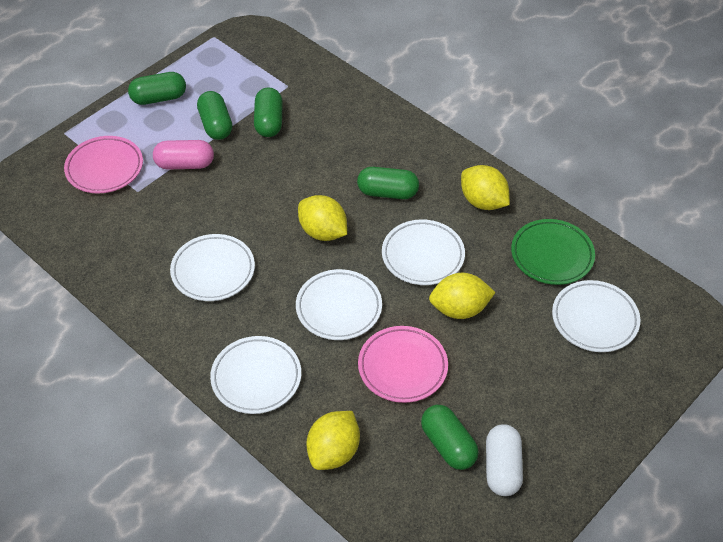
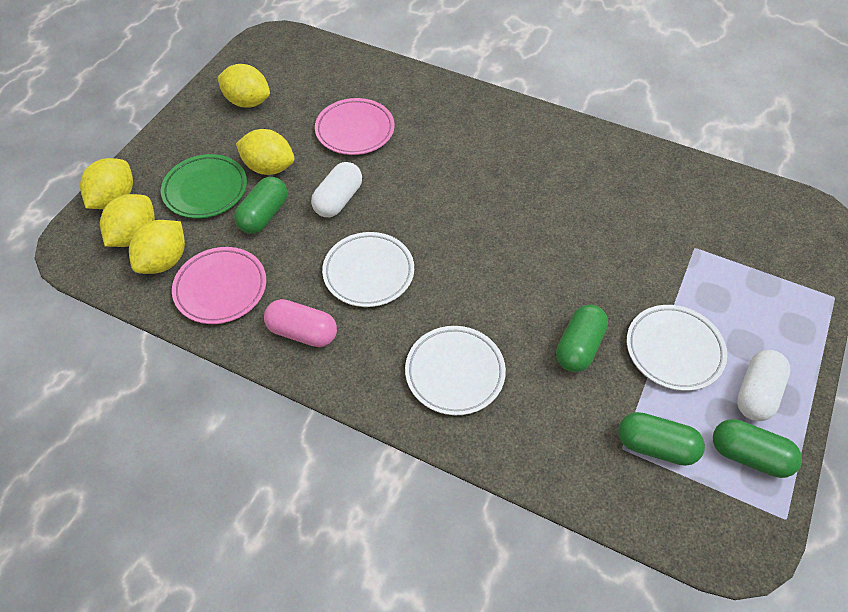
green capsule: 5 -> 4
white capsule: 1 -> 2
white plate: 5 -> 3
yellow lemon: 4 -> 5

